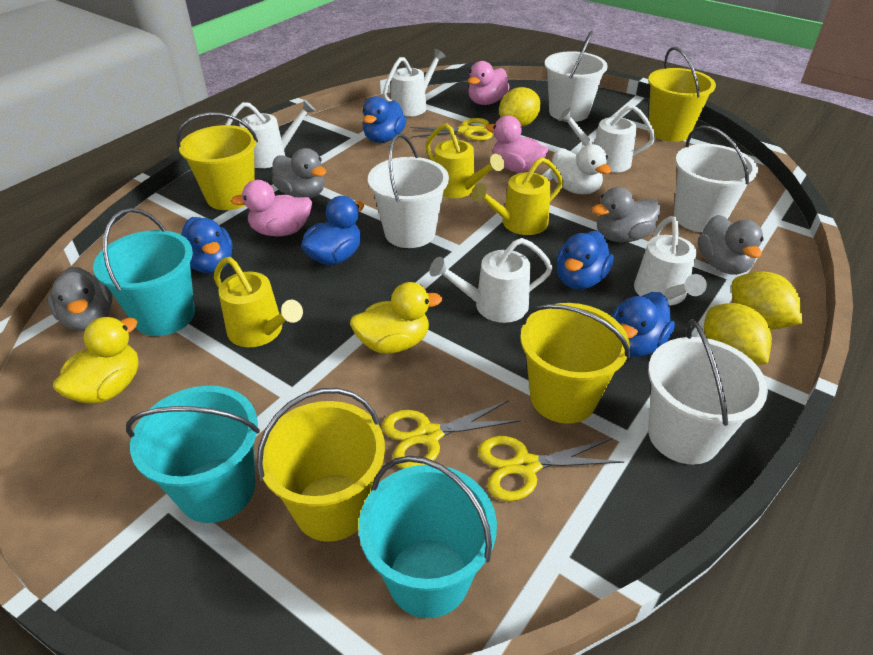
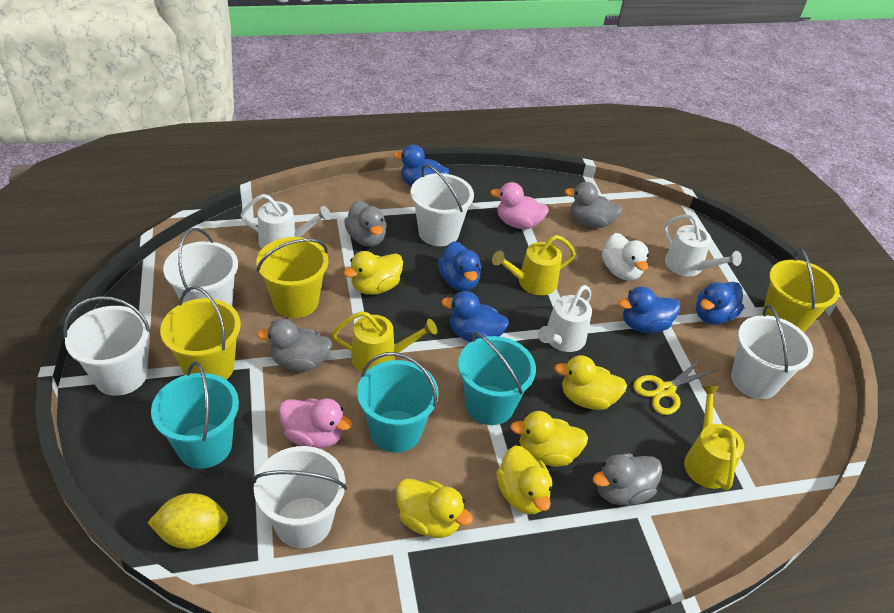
pink duck: 3 -> 2
white bucket: 4 -> 5
white watering can: 5 -> 3
yellow bucket: 4 -> 3
yellow duck: 2 -> 5
yellow lemon: 3 -> 1
yellow scissors: 3 -> 1

